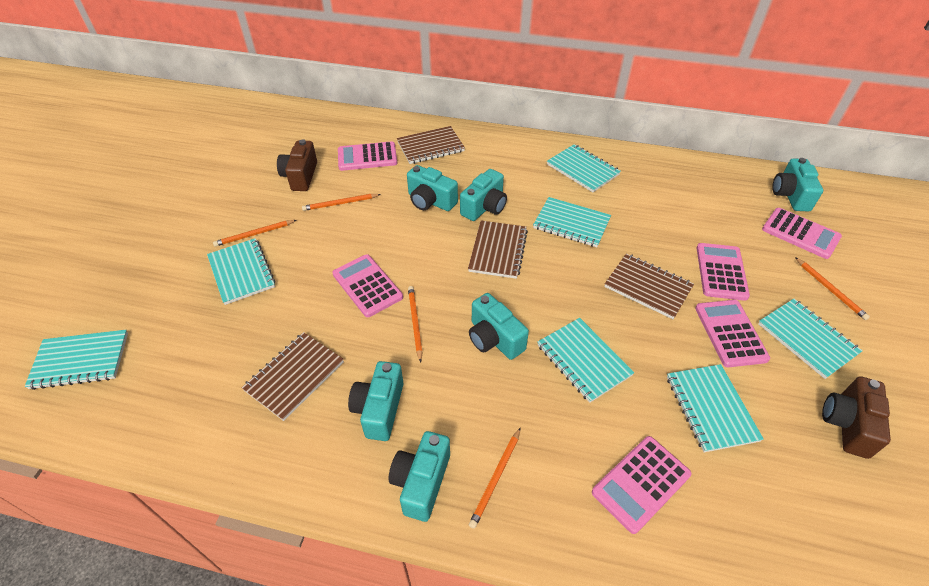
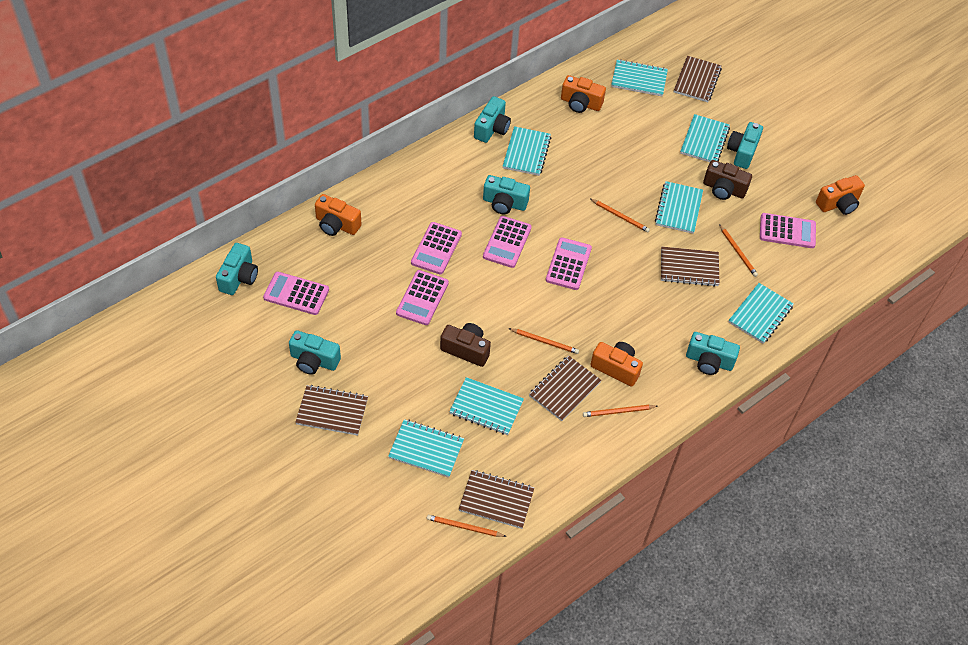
brown notebook: 4 -> 5
orange camera: 0 -> 4

